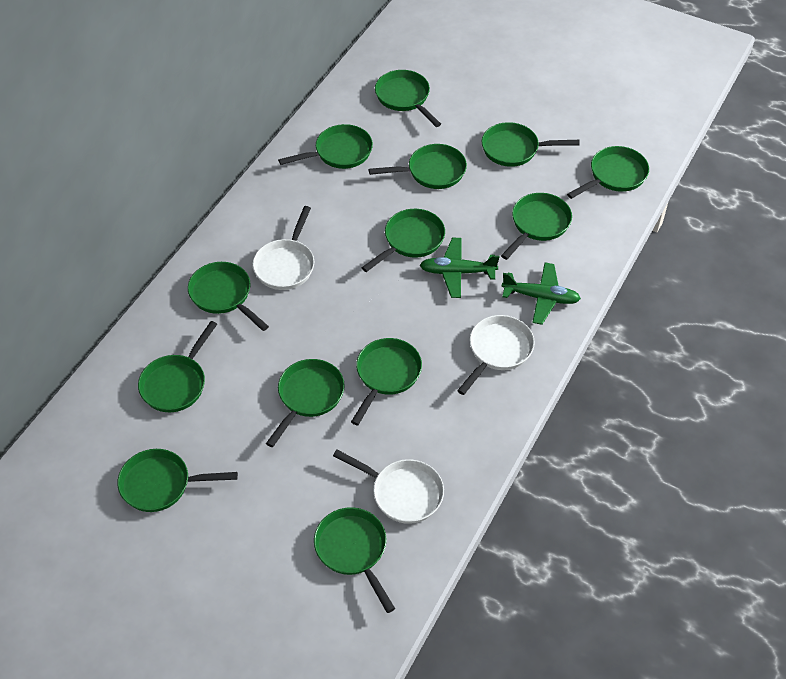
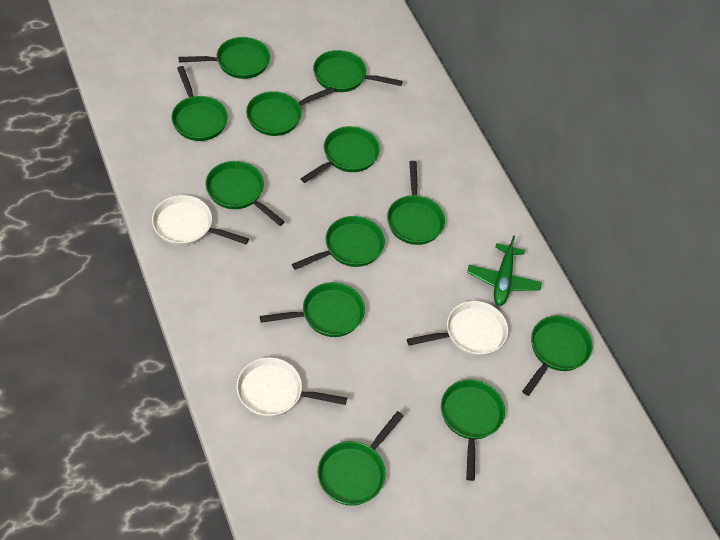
green pan: 13 -> 12
green plane: 2 -> 1

